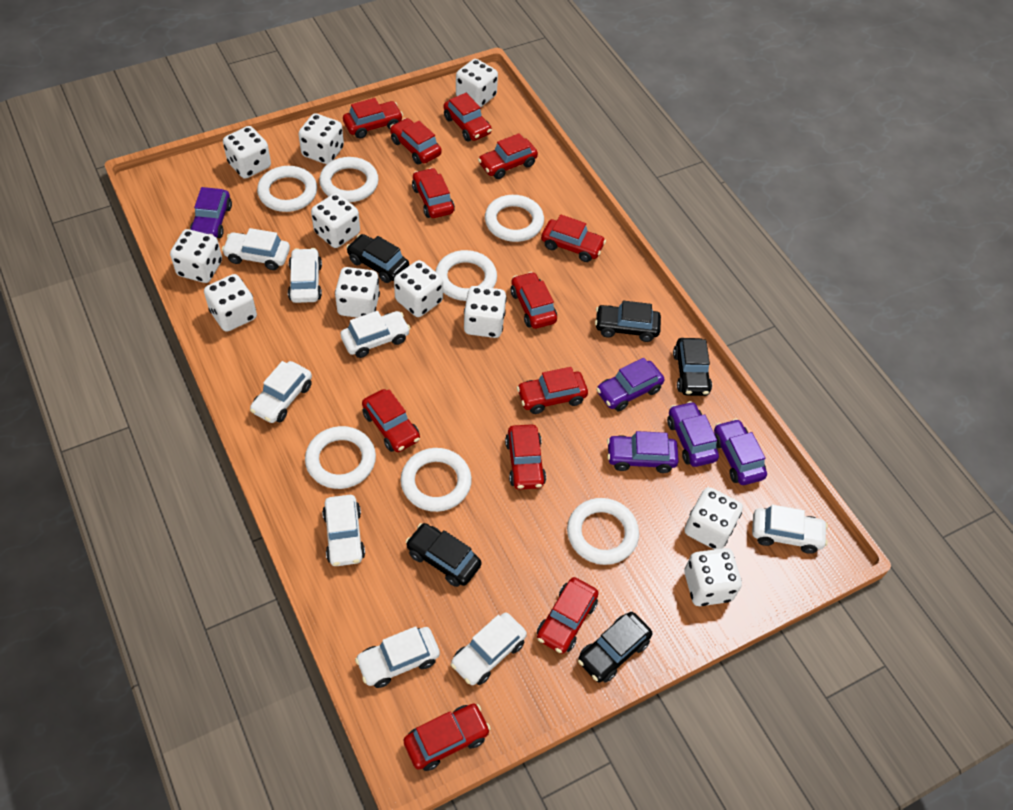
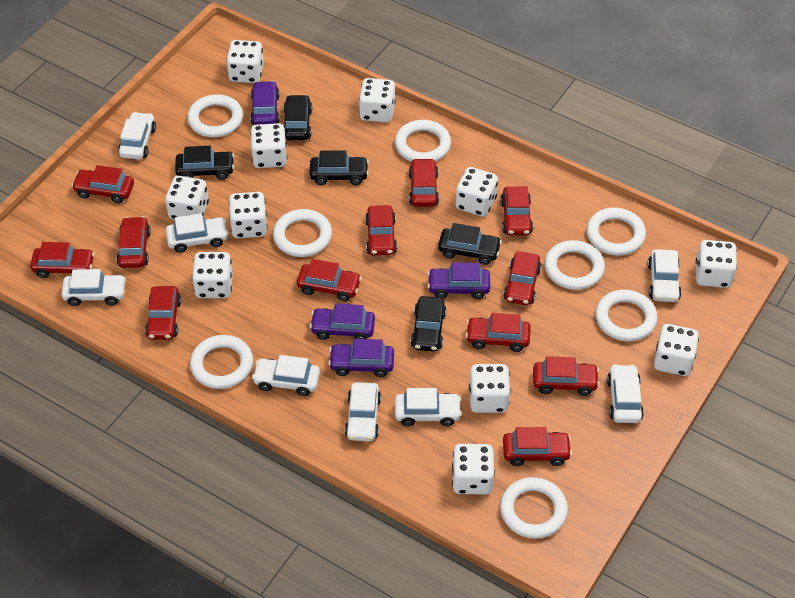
purple car: 5 -> 4
white ring: 7 -> 8

